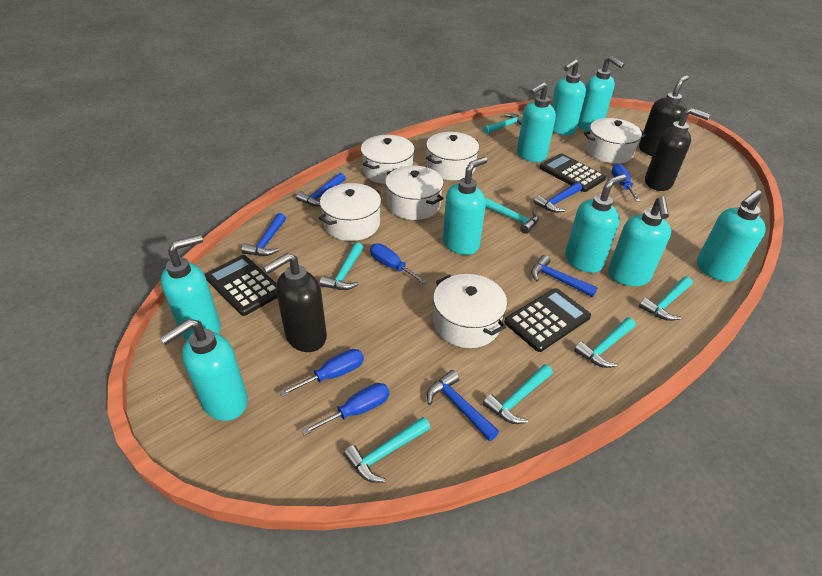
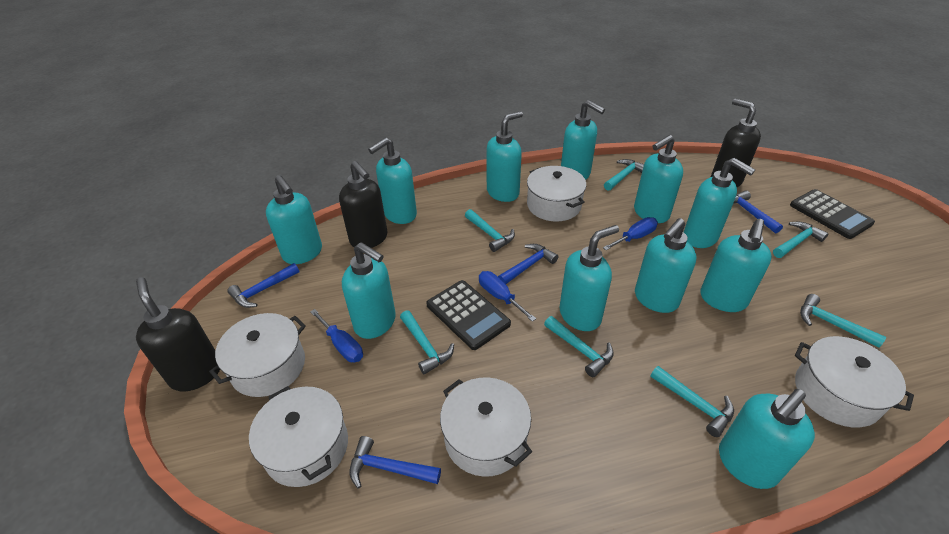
black calculator: 3 -> 2
blue hammer: 5 -> 4
blue screwdriver: 4 -> 3
turquoise soap dispenser: 9 -> 11
white pot: 6 -> 5

